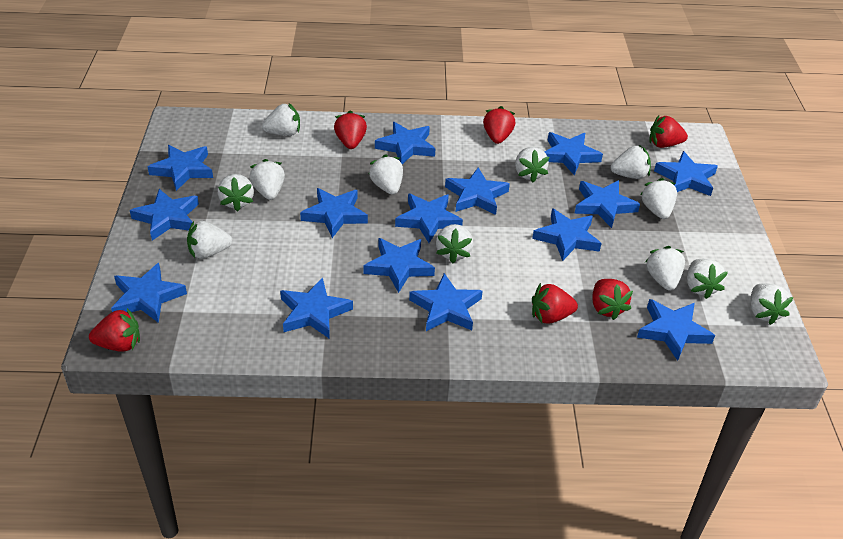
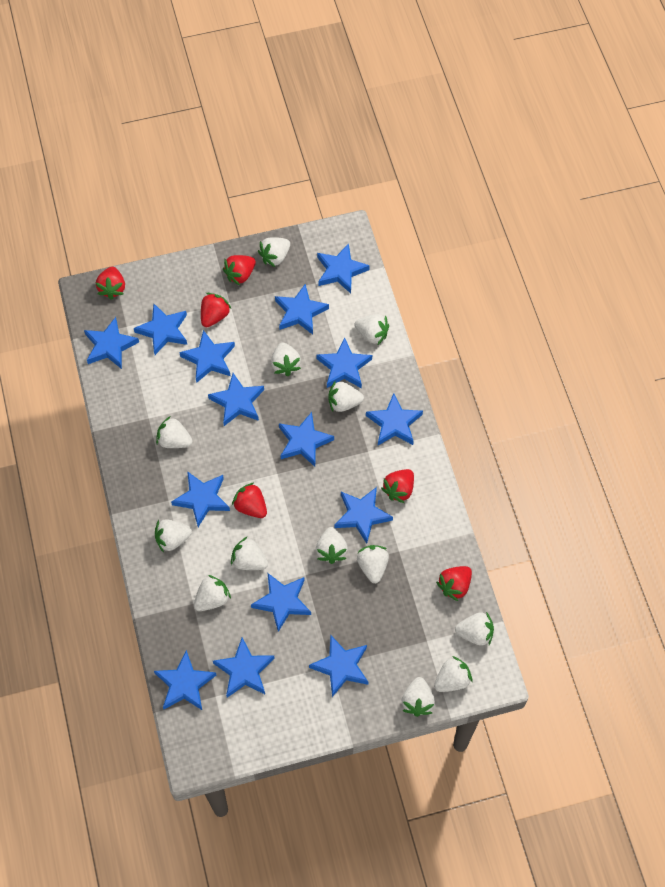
white strawberry: 12 -> 13

